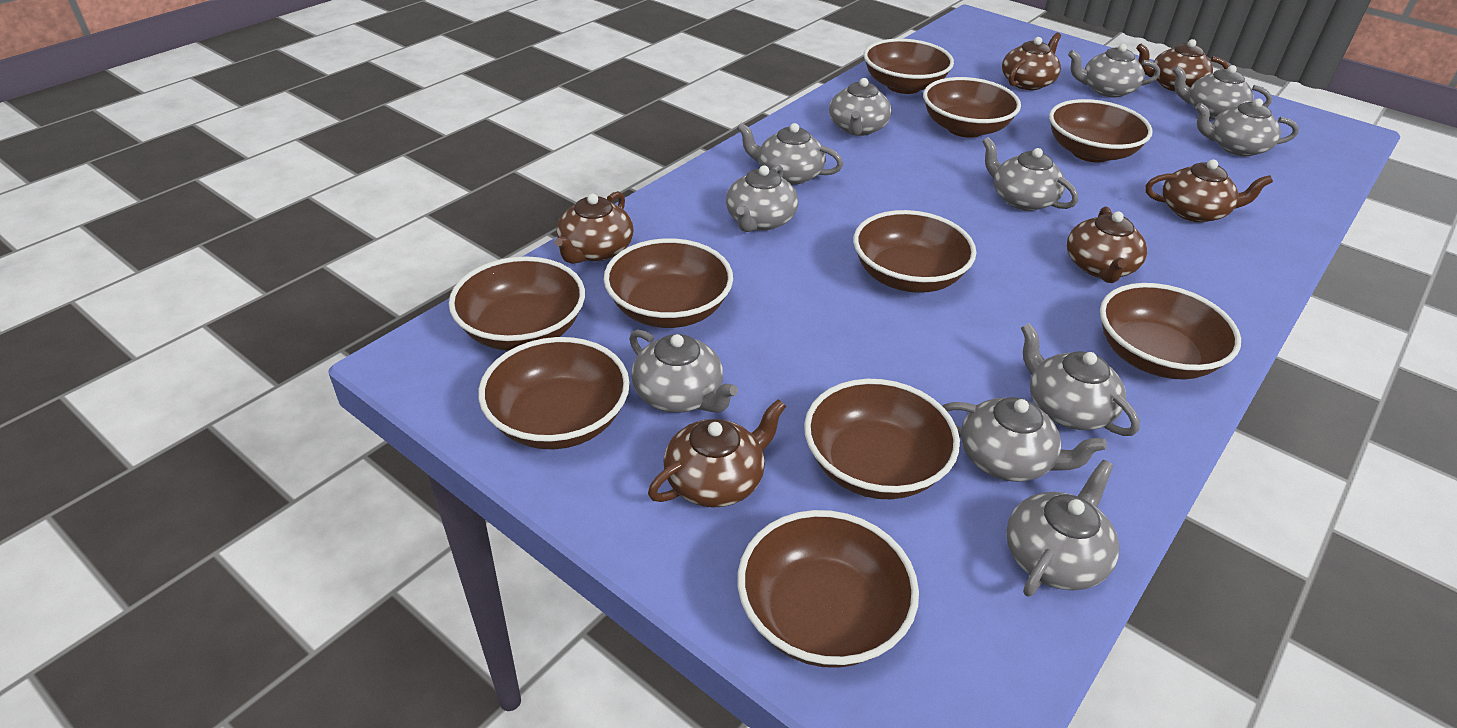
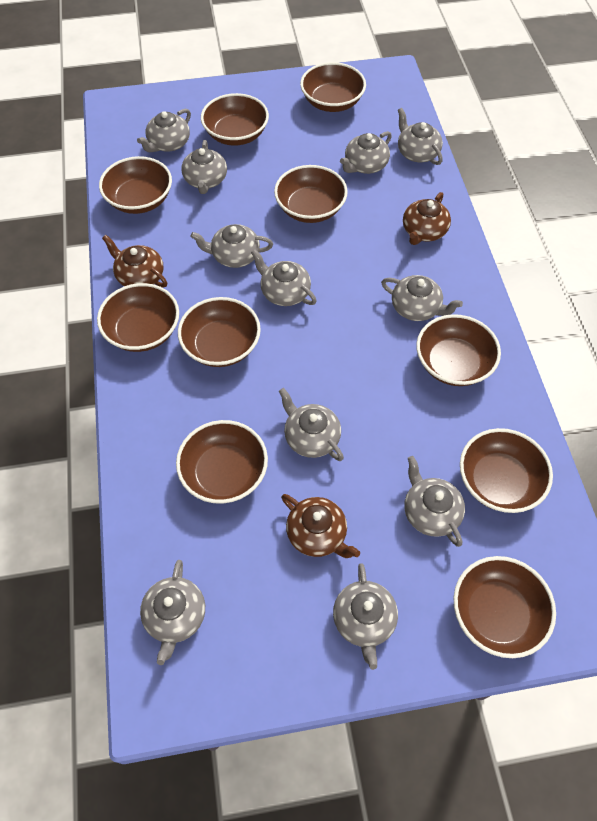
brown teapot: 6 -> 3

